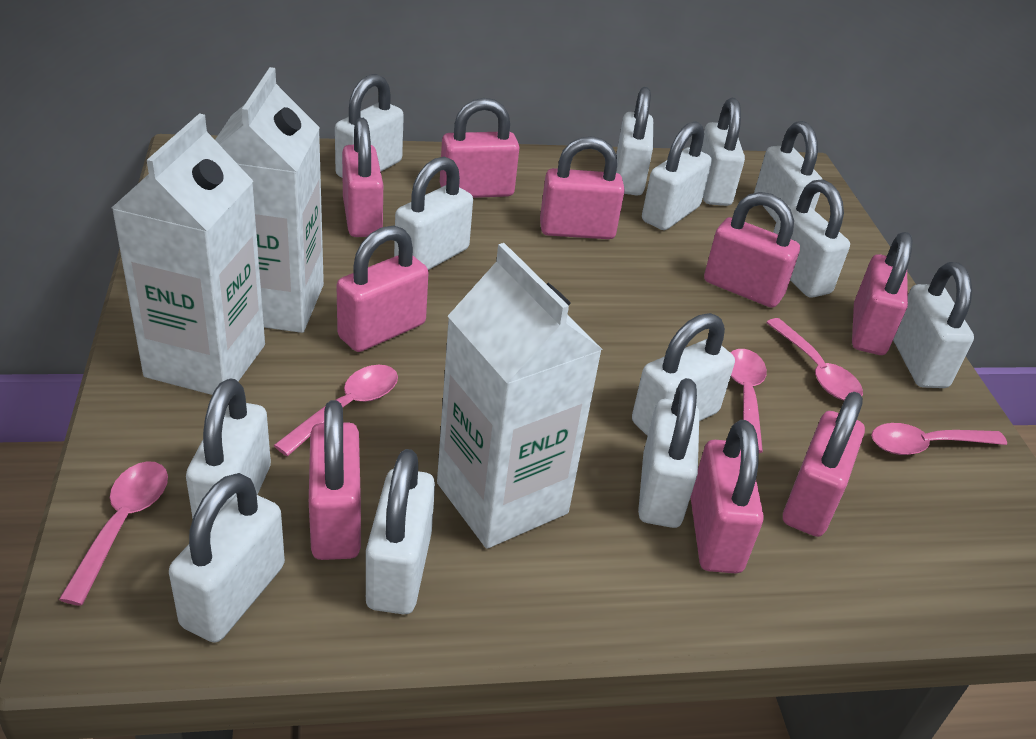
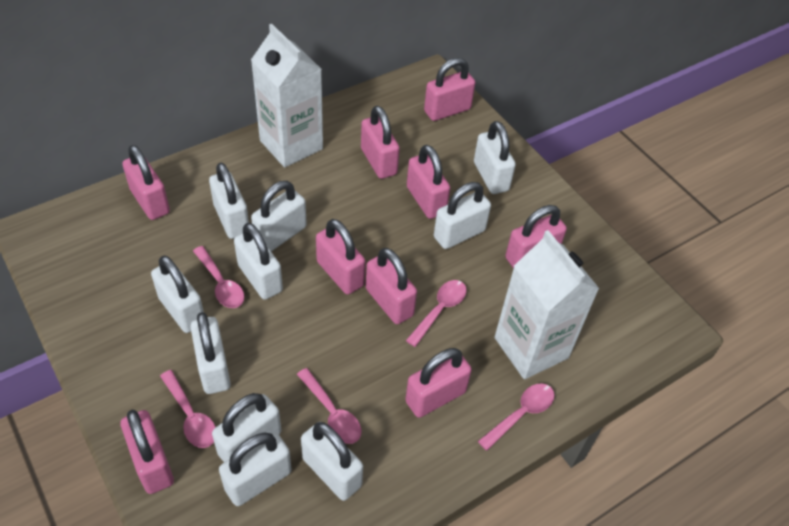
white carton: 3 -> 2
white padlock: 13 -> 10

